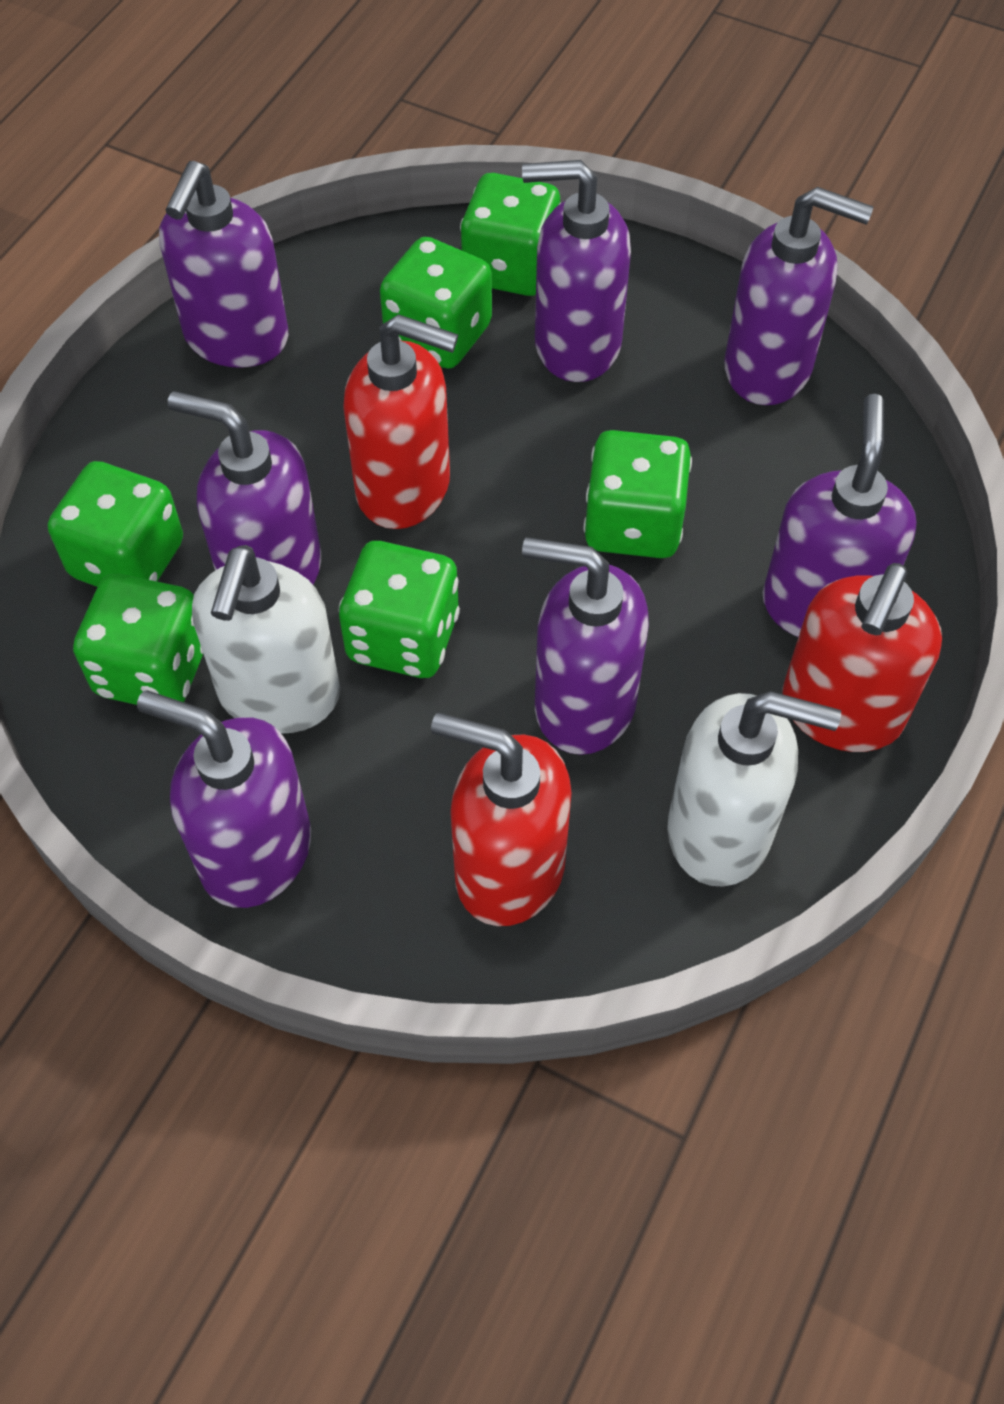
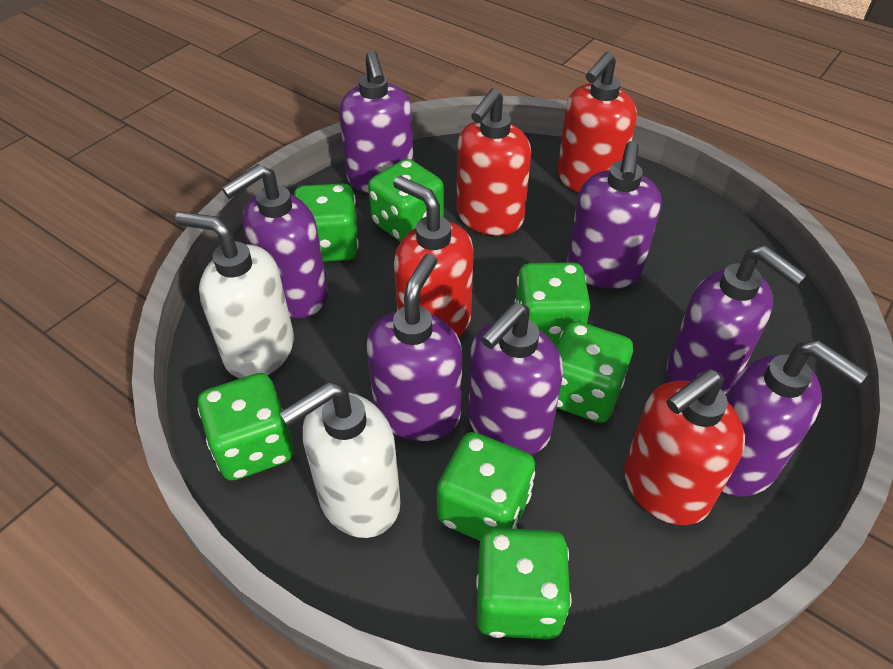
green dice: 6 -> 7
red soap dispenser: 3 -> 4

